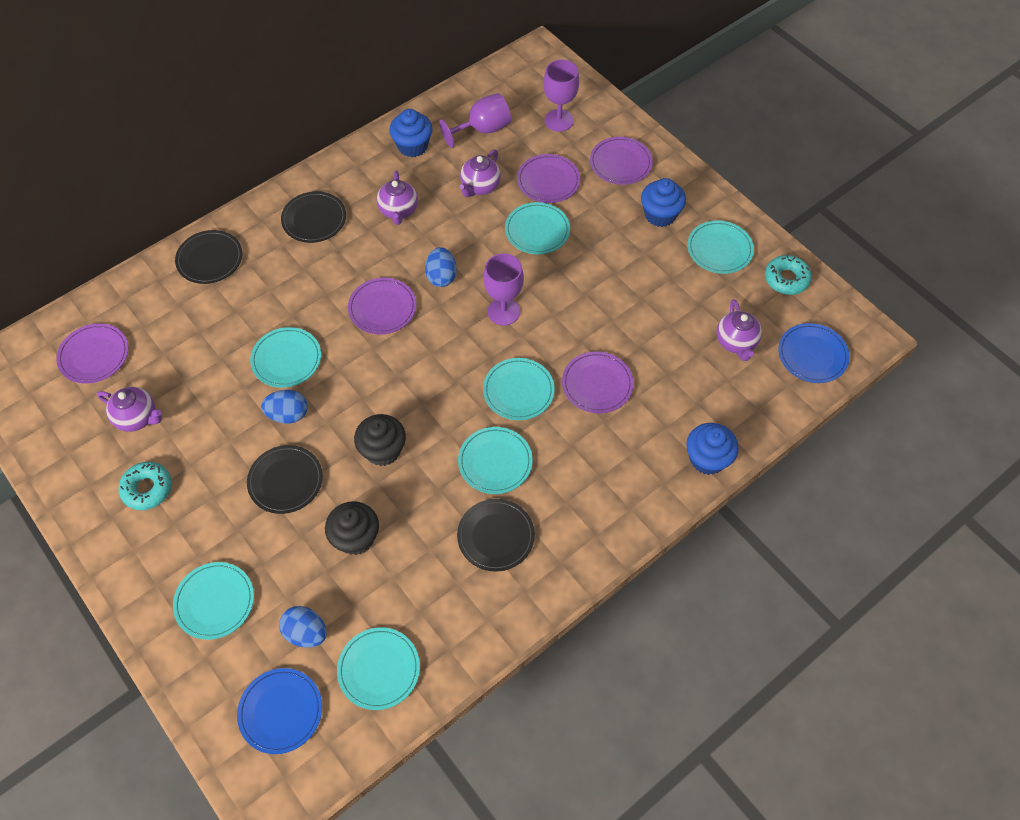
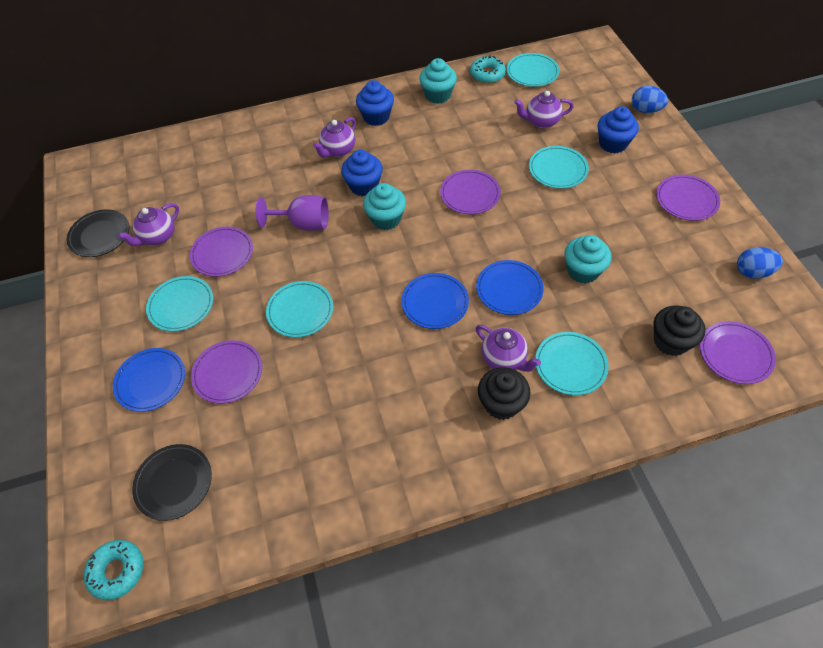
black plate: 4 -> 2
blue egg: 3 -> 2
blue plate: 2 -> 3
purple goblet: 3 -> 1
turquoise cupcake: 0 -> 3
turquoise plate: 7 -> 5

